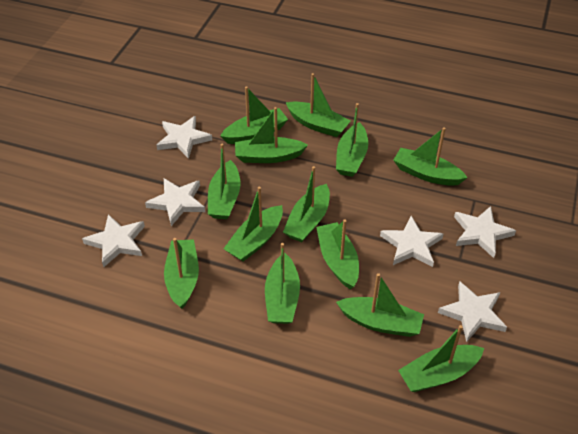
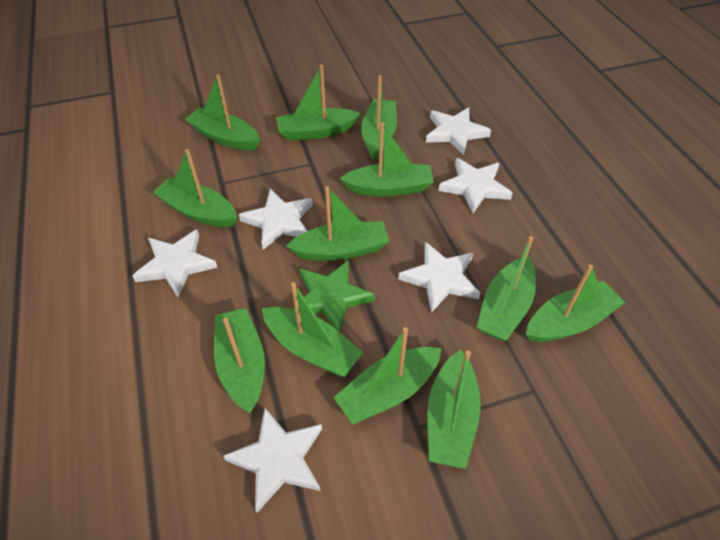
green boat: 13 -> 12
green star: 0 -> 1

